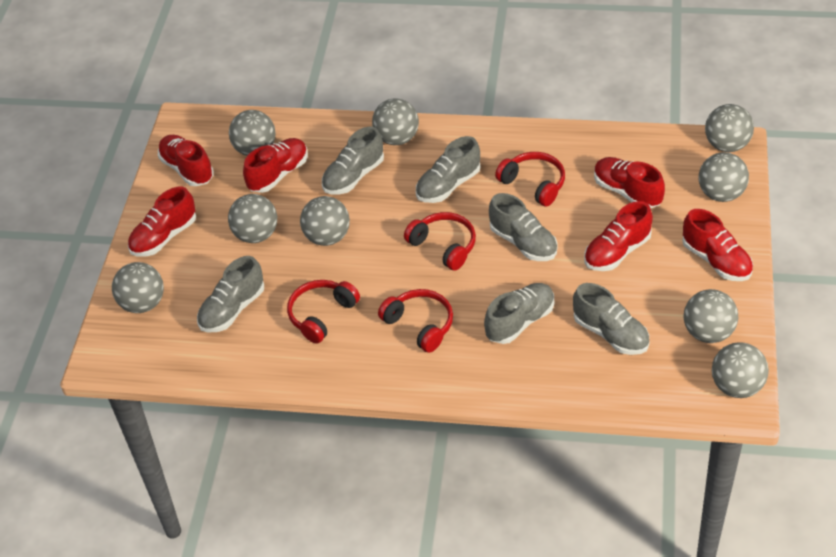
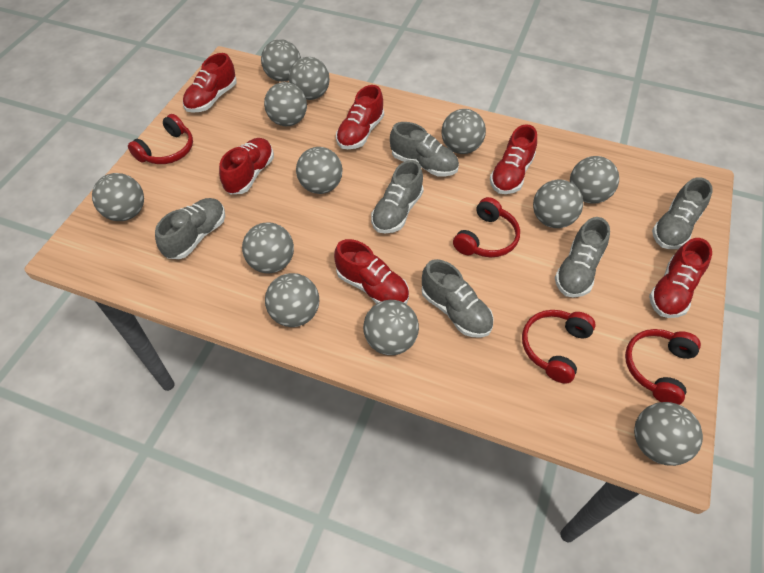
grey ball: 9 -> 12

